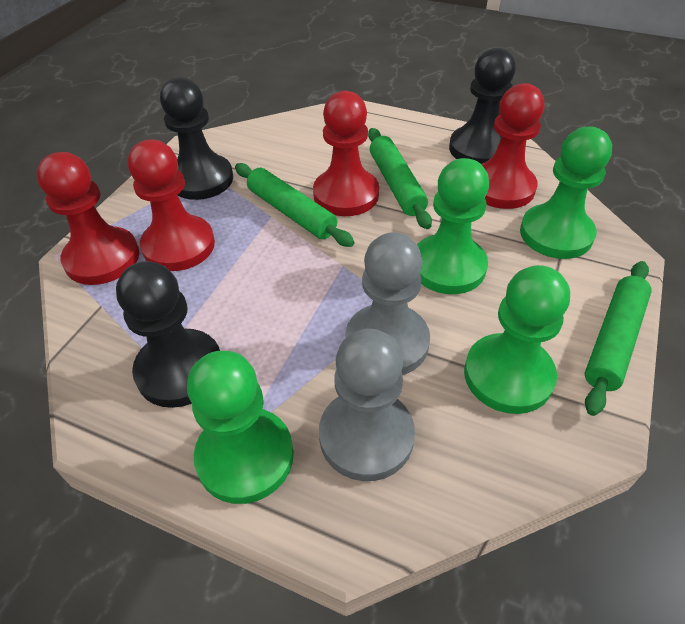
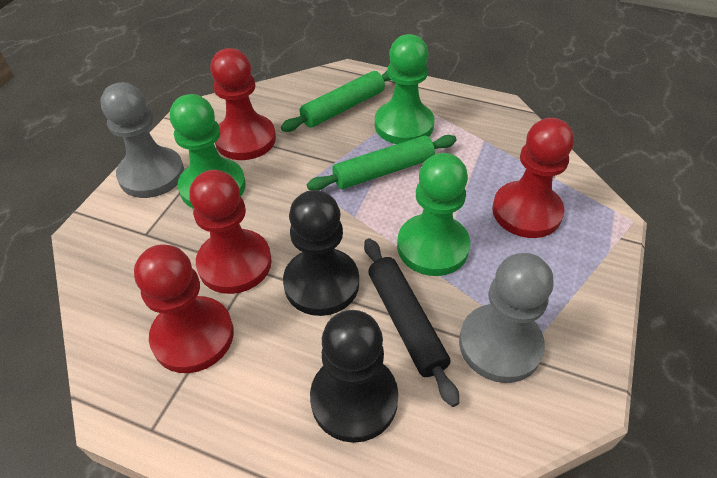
black pawn: 3 -> 2
black rolling pin: 0 -> 1
green pawn: 4 -> 3
green rolling pin: 3 -> 2

